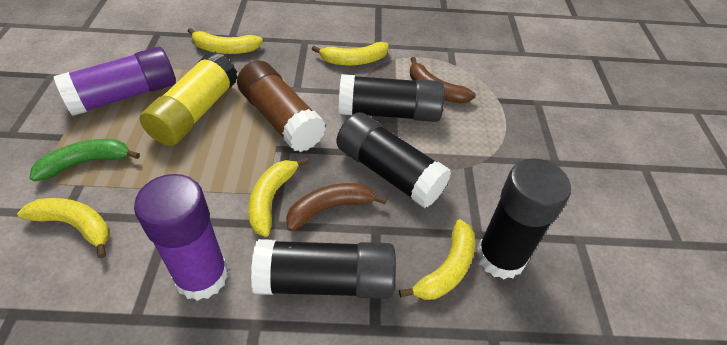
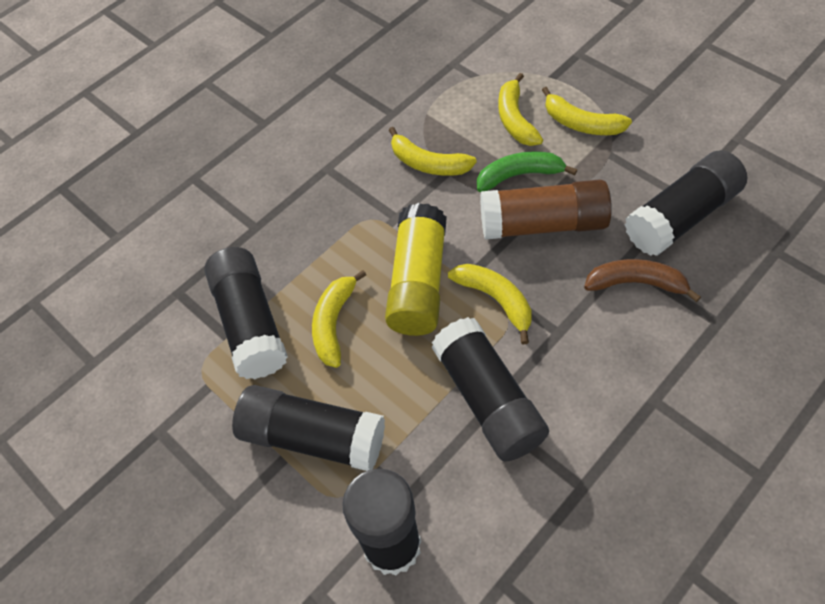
black glue stick: 4 -> 5
brown banana: 2 -> 1
purple glue stick: 2 -> 0

